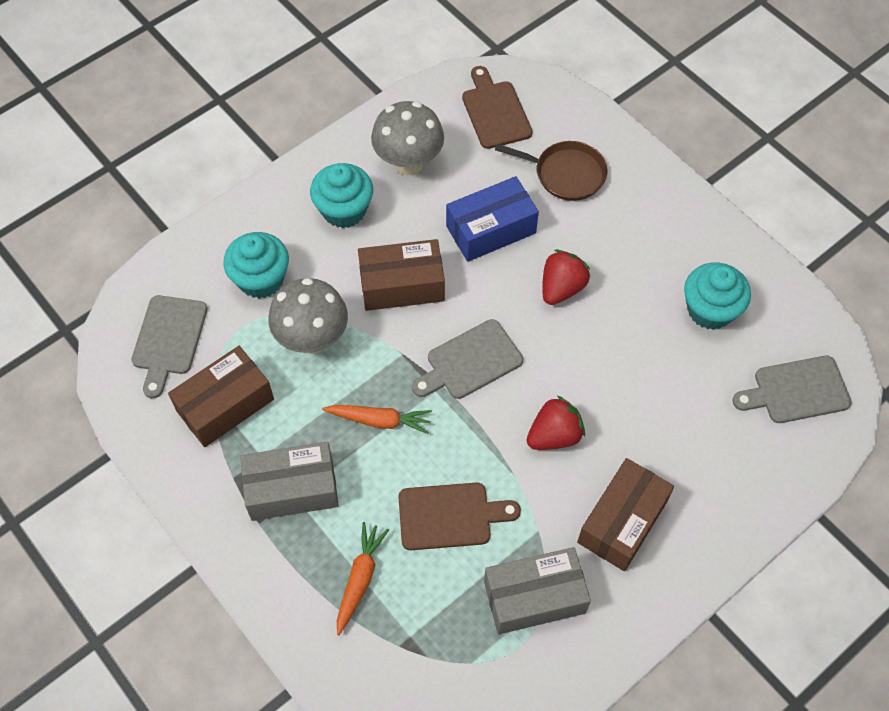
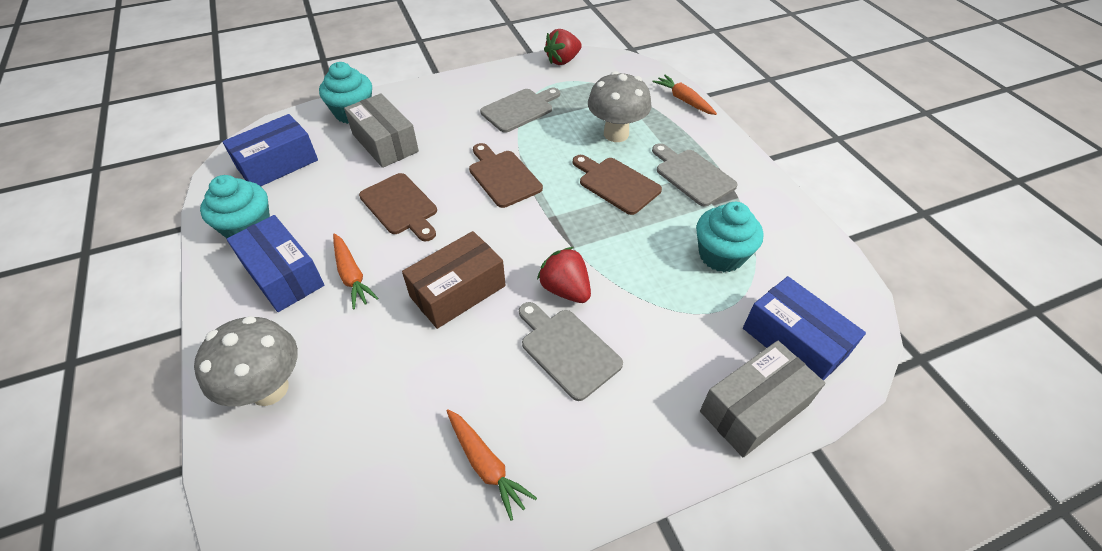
blue box: 1 -> 3
brown box: 3 -> 1
brown cutting board: 2 -> 3
brown pan: 1 -> 0
orange carrot: 2 -> 3

